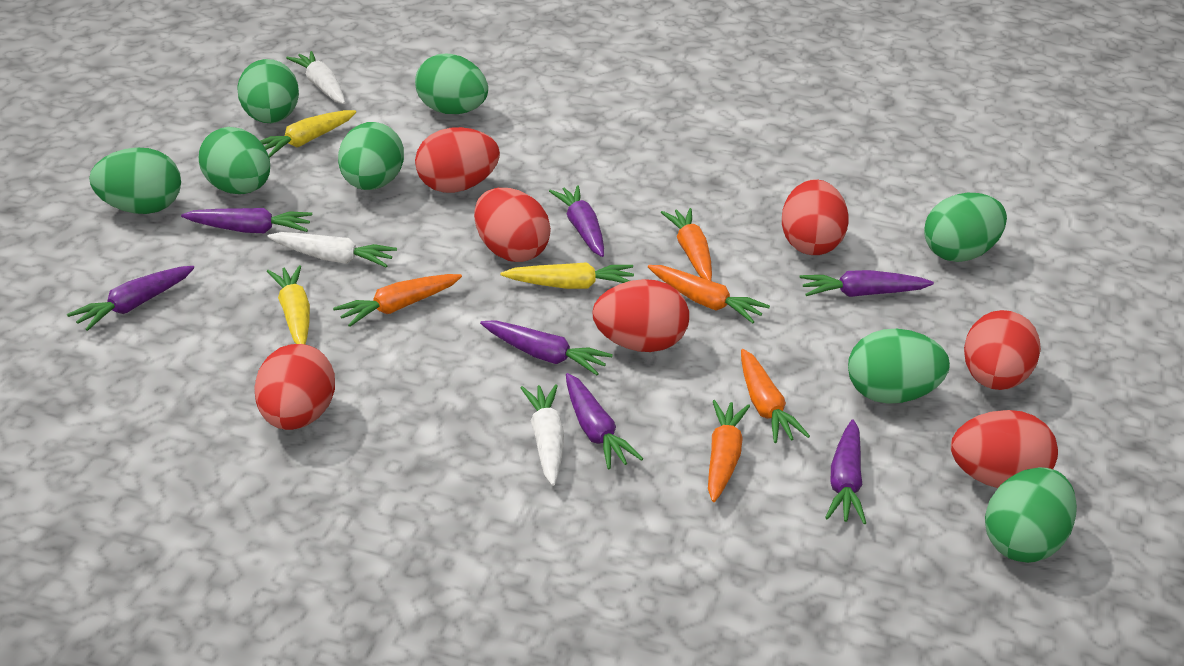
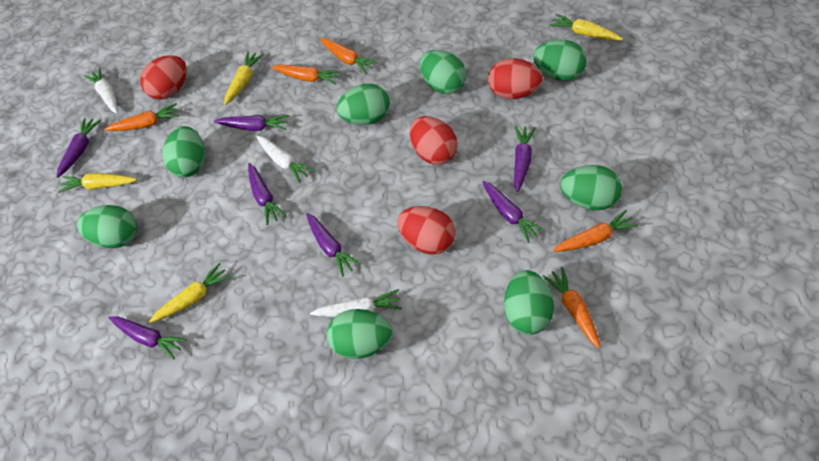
red egg: 7 -> 4
yellow carrot: 3 -> 4

